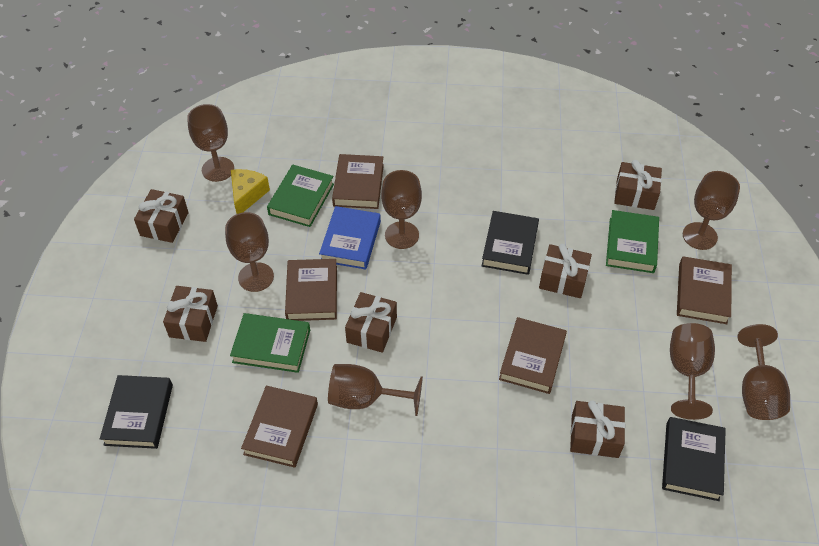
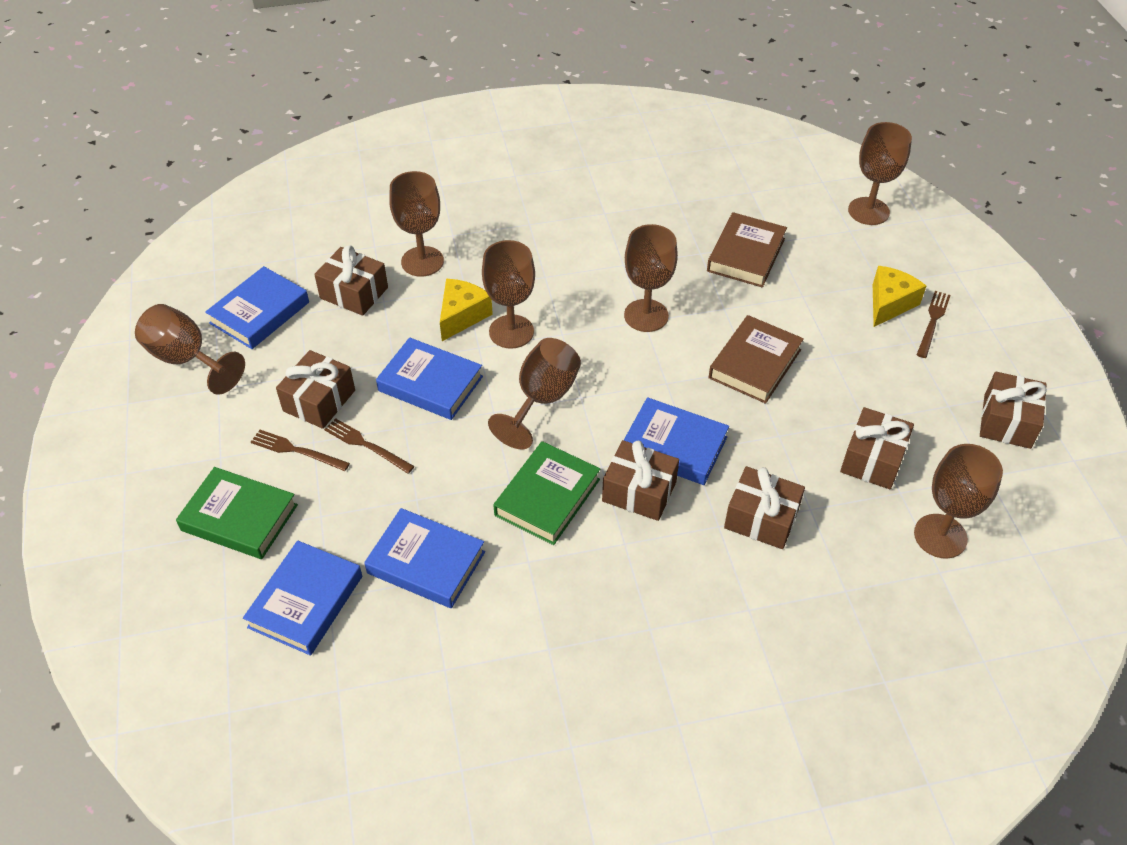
black book: 3 -> 0
blue book: 1 -> 5
brown book: 5 -> 2
brown fork: 0 -> 3
green book: 3 -> 2
yellow cheese: 1 -> 2

